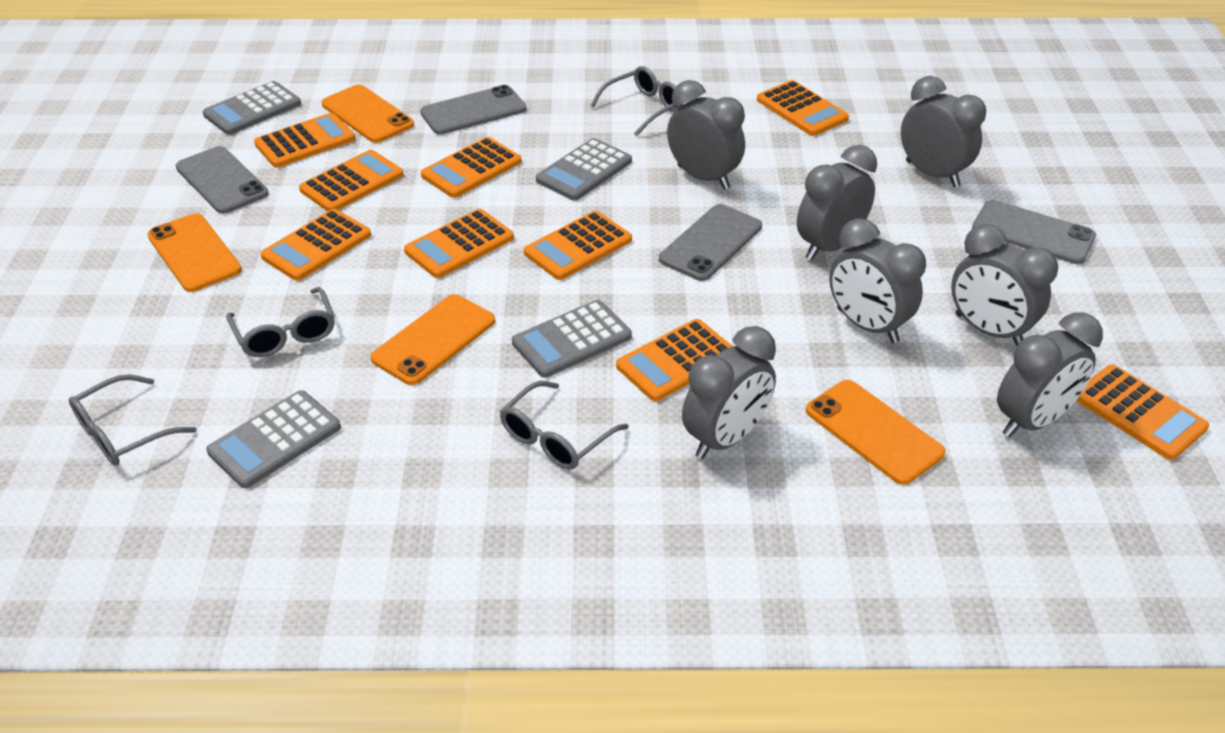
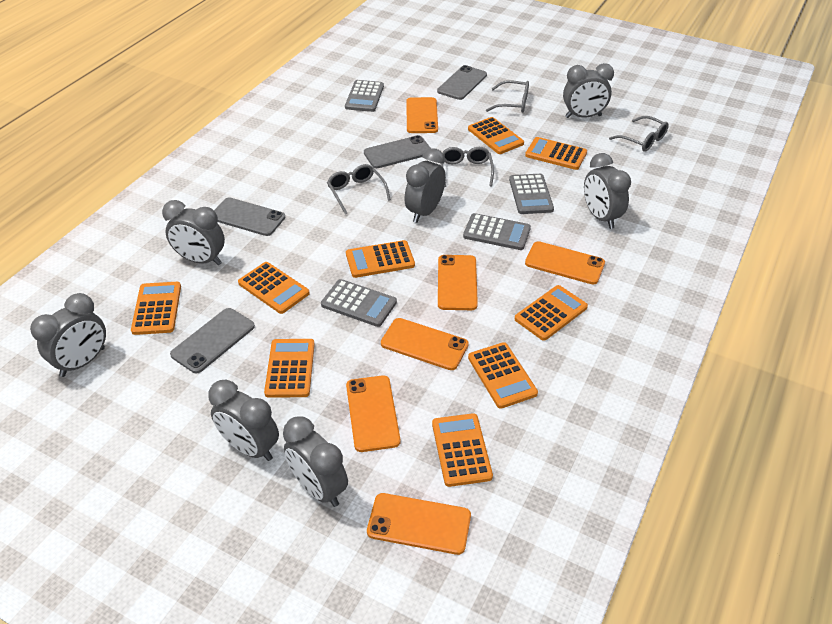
orange phone: 4 -> 6

